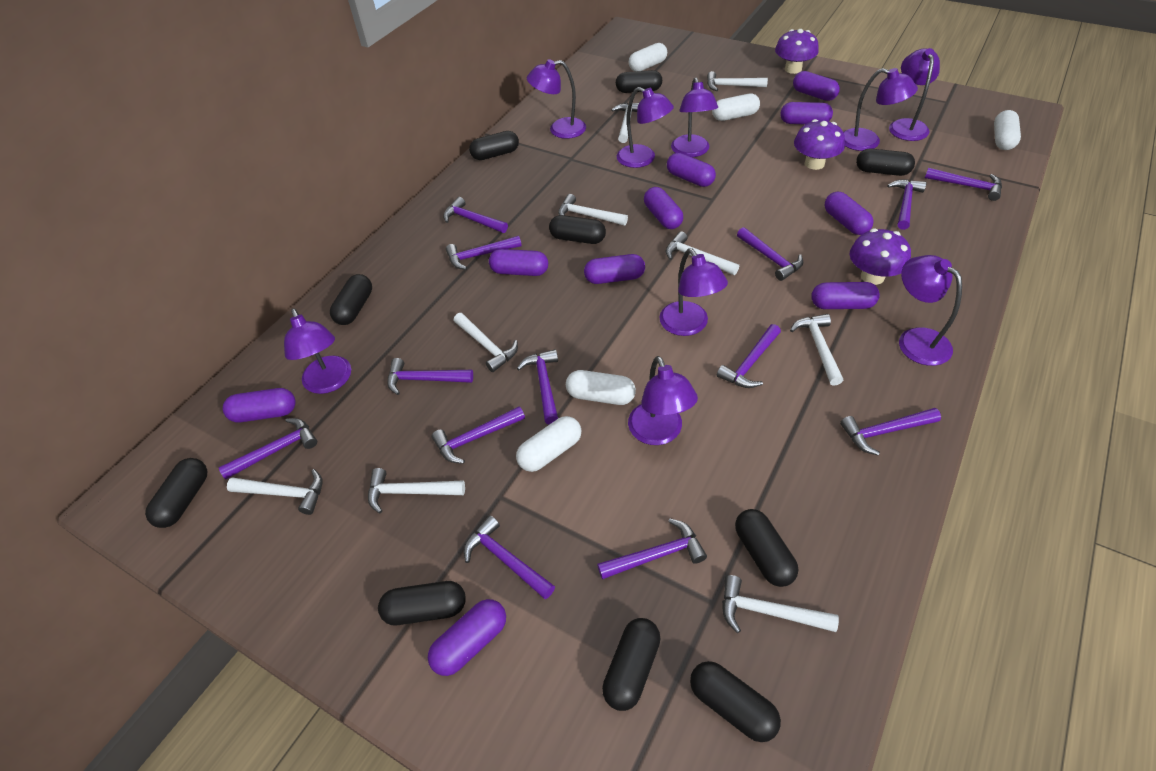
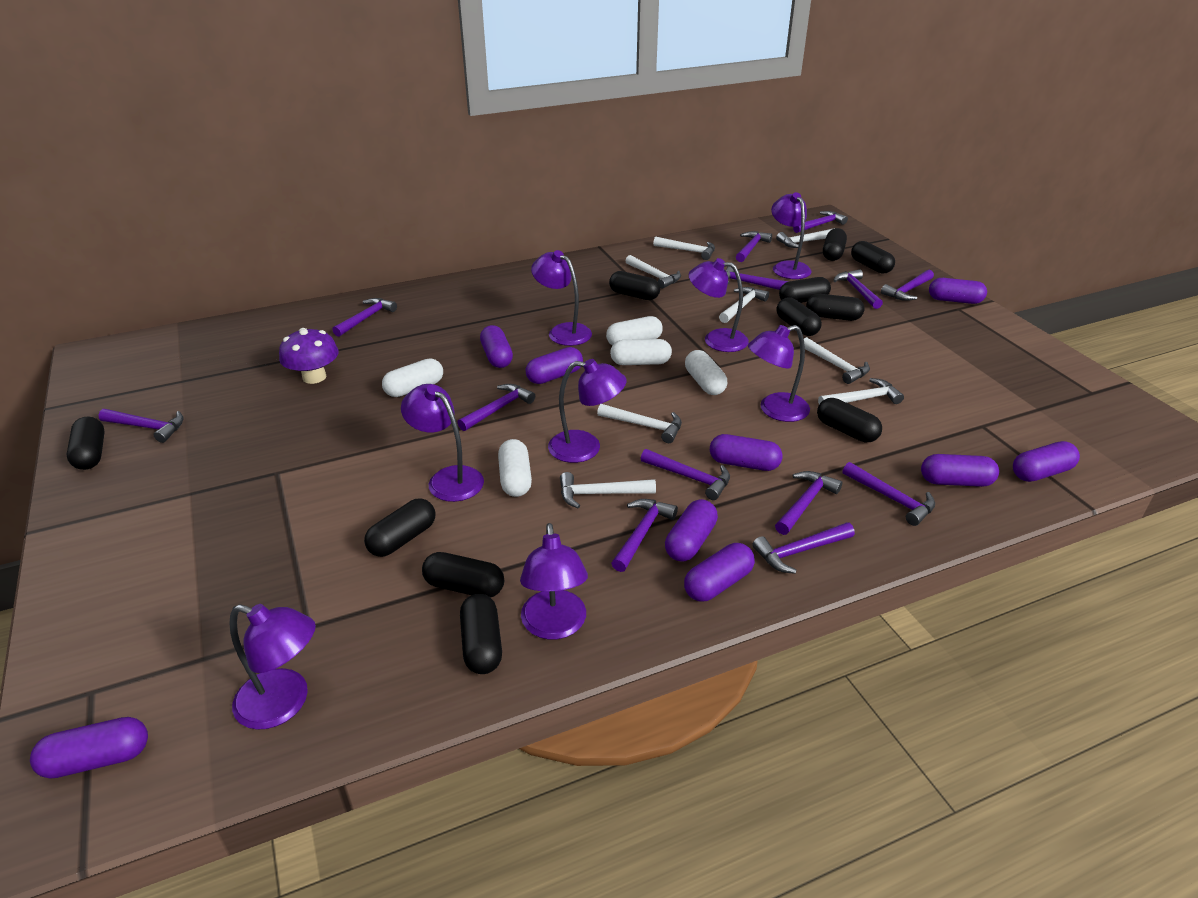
black capsule: 10 -> 11
purple capsule: 10 -> 9
purple lamp: 9 -> 8
purple mushroom: 3 -> 1
white hammer: 9 -> 8

